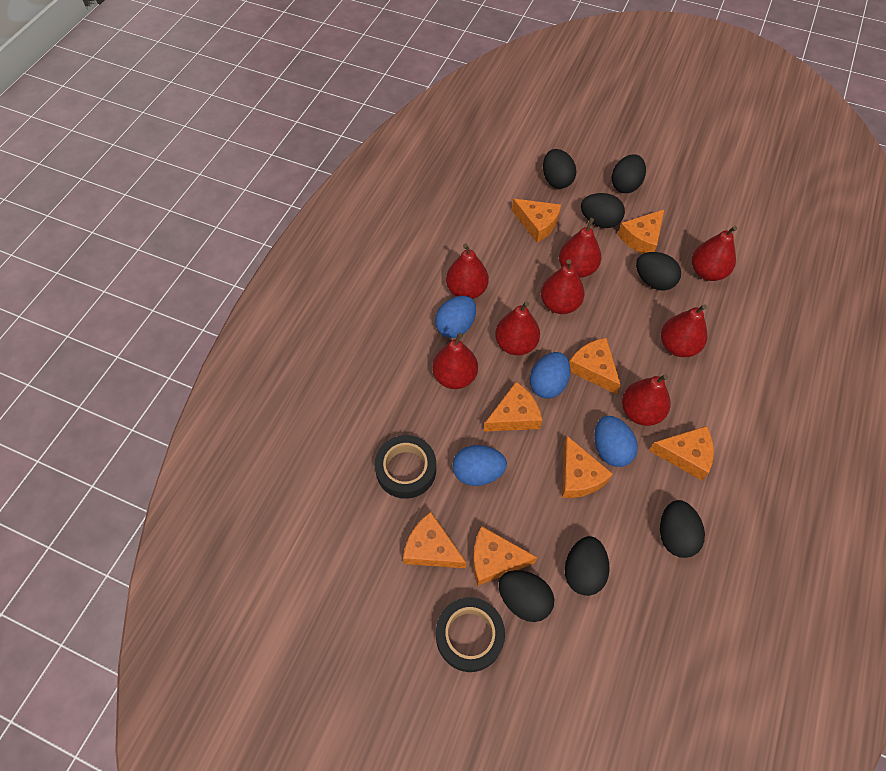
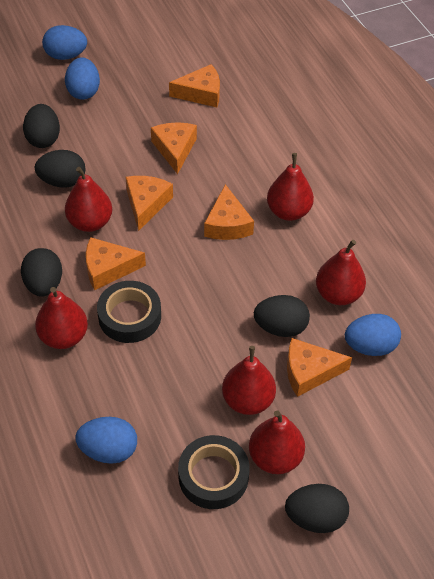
black egg: 7 -> 5
orange cheese: 8 -> 6
red pear: 8 -> 6

